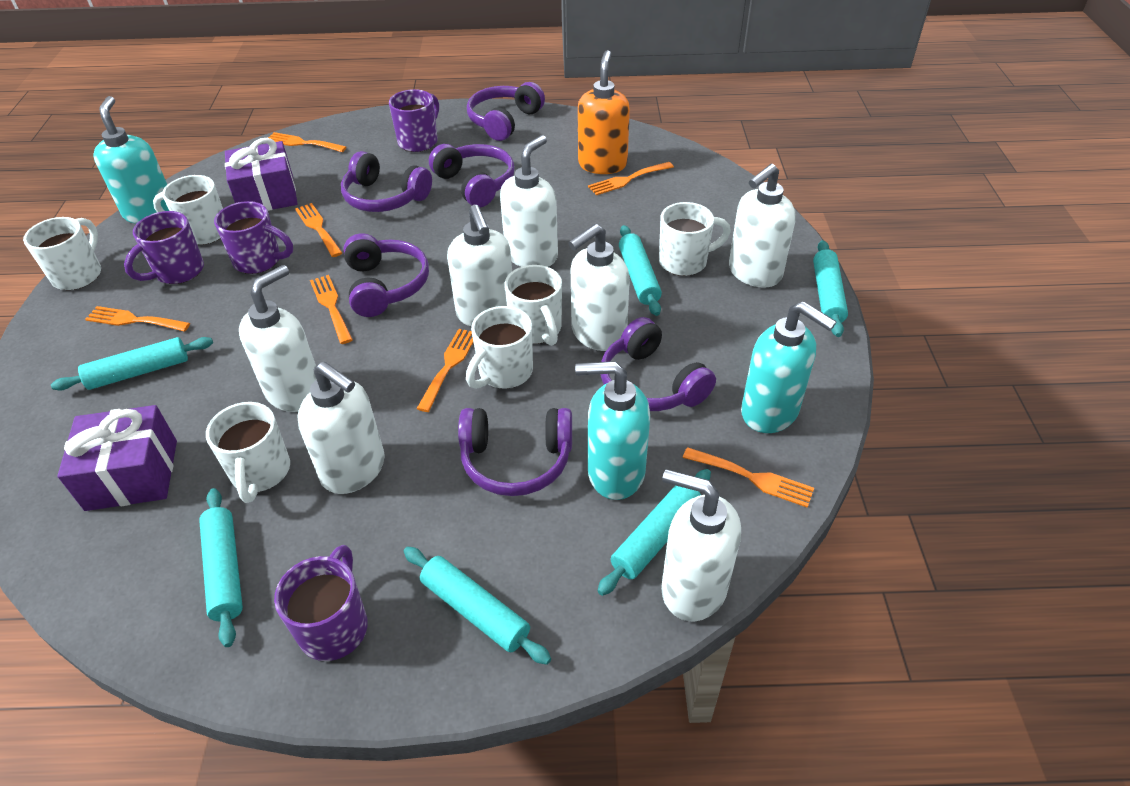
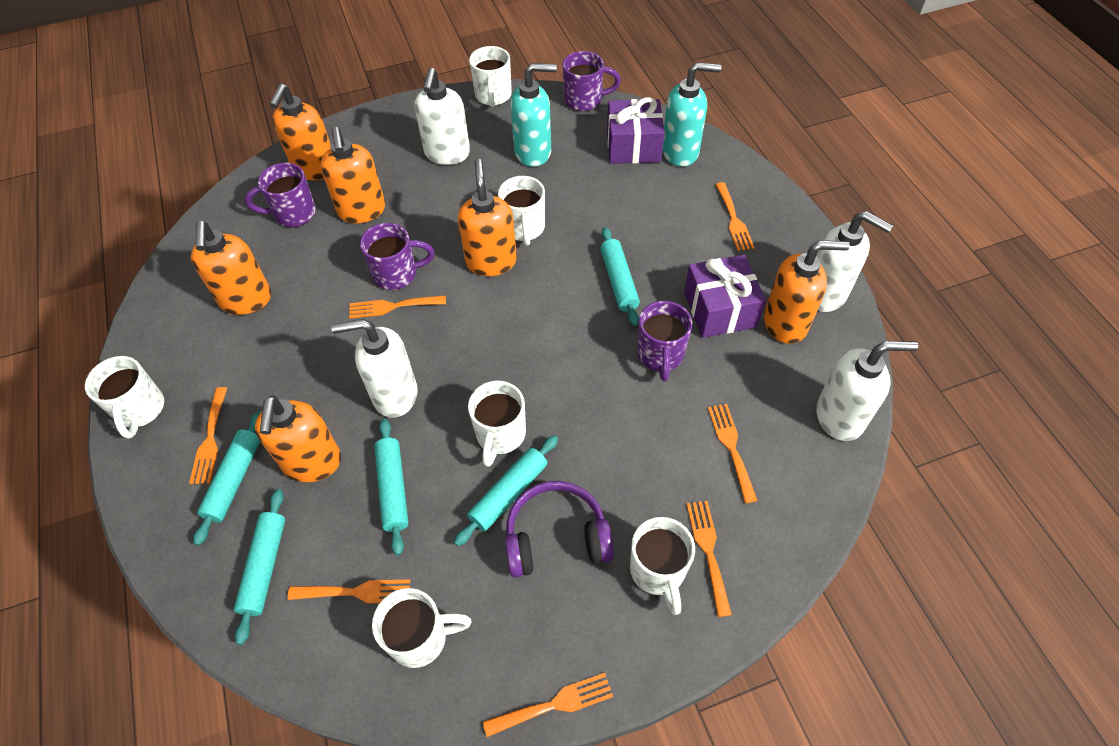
orange soap dispenser: 1 -> 6
purple headphones: 6 -> 1
turquoise rolling pin: 6 -> 5
turquoise soap dispenser: 3 -> 2
white soap dispenser: 7 -> 4

